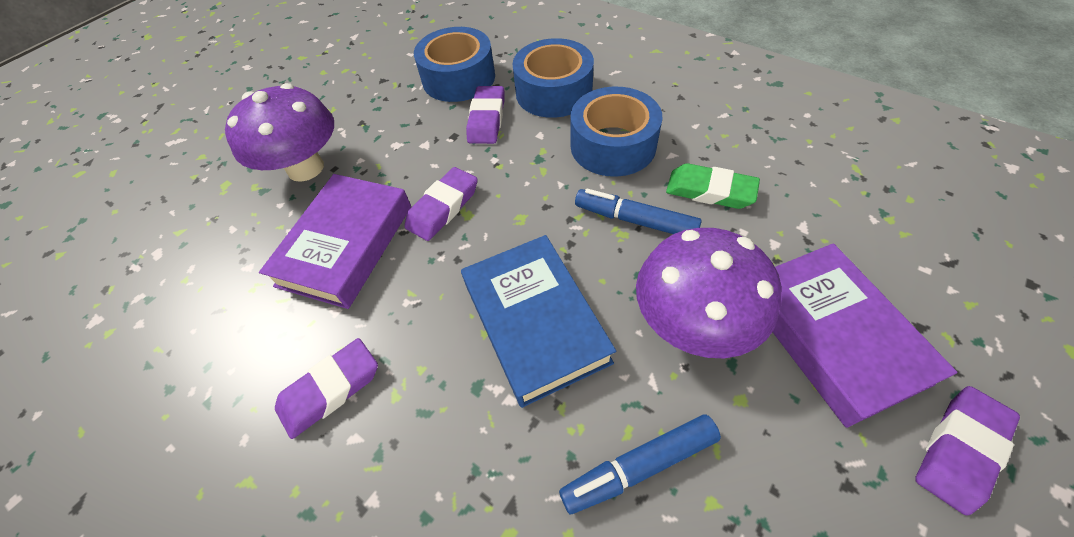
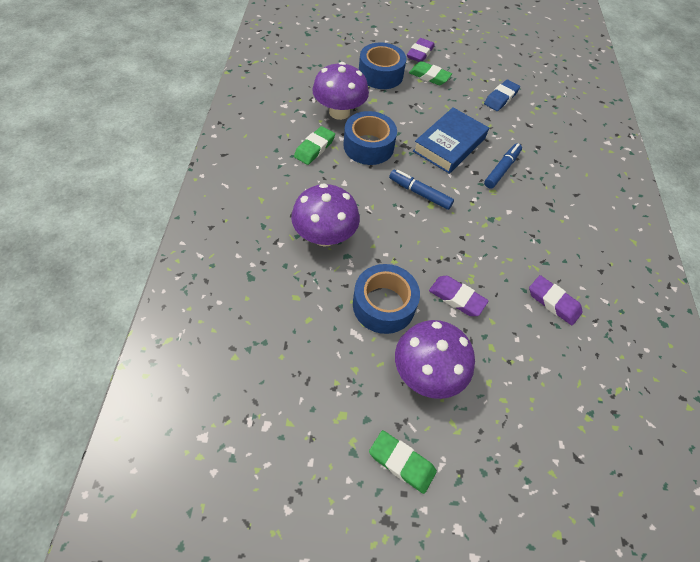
blue eraser: 0 -> 1
green eraser: 1 -> 3
purple book: 2 -> 0
purple eraser: 4 -> 3
purple mushroom: 2 -> 3

